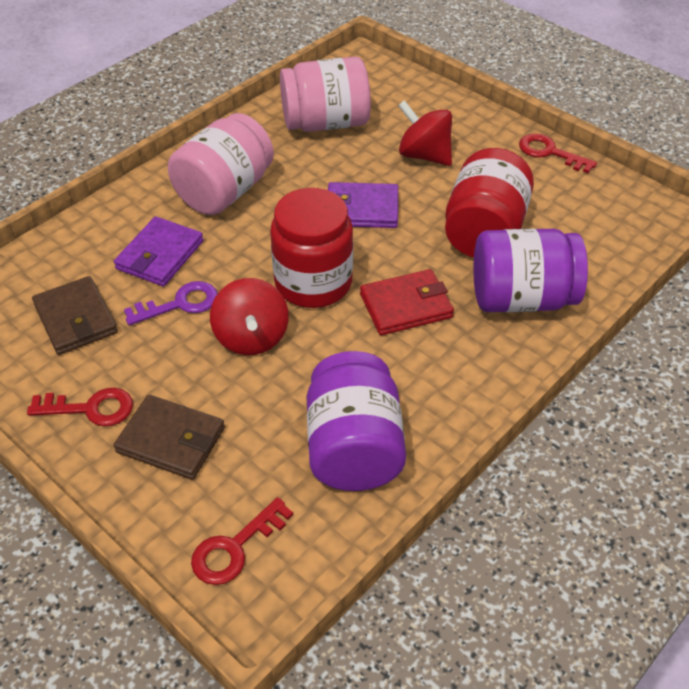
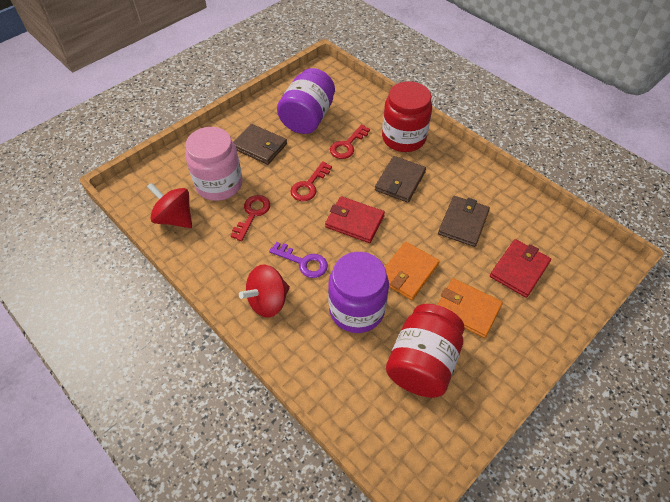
brown wallet: 2 -> 3
orange wallet: 0 -> 2
pink jar: 2 -> 1
purple wallet: 2 -> 0
red wallet: 1 -> 2

